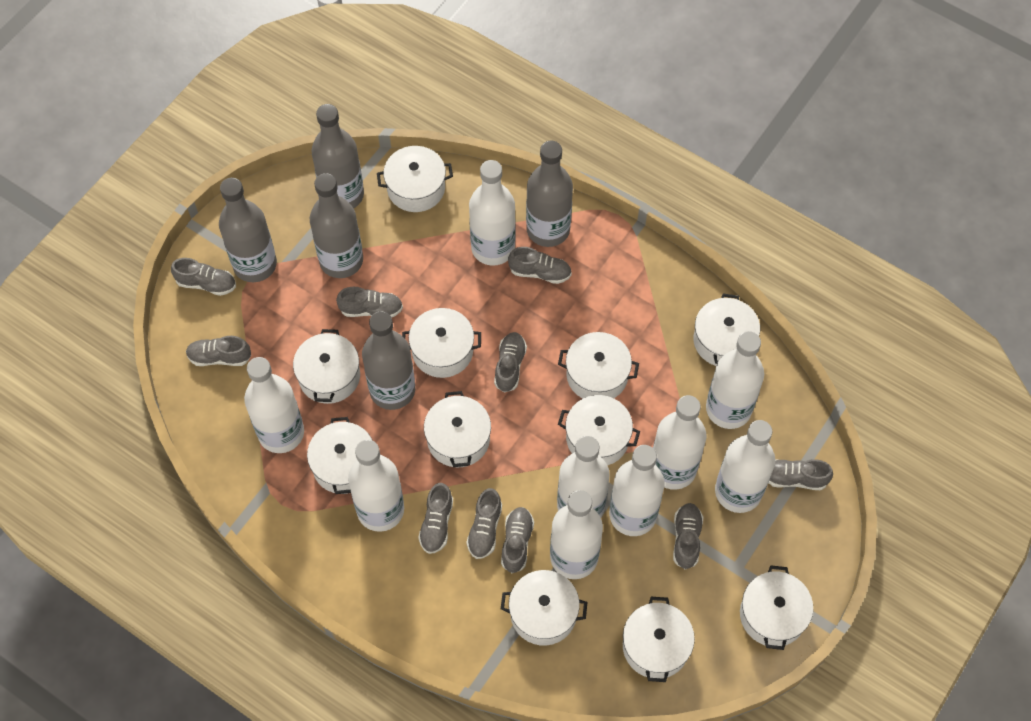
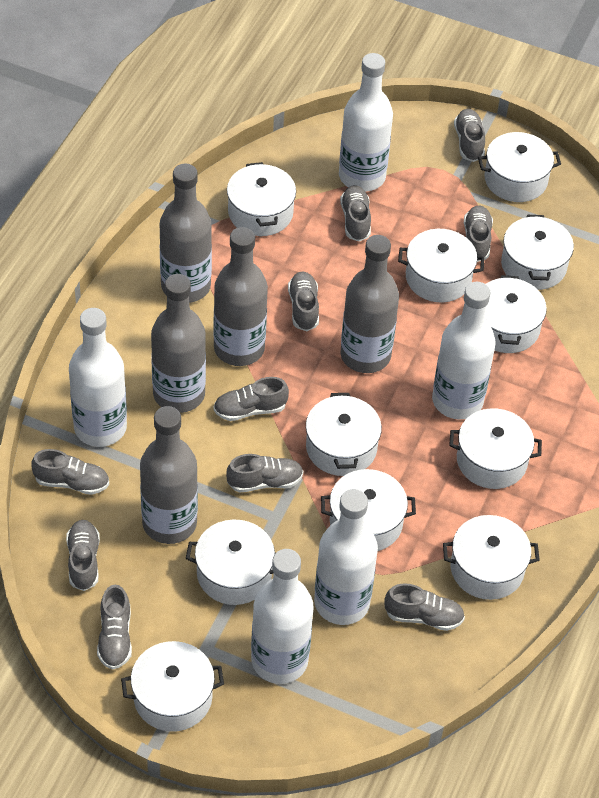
white bottle: 9 -> 5

